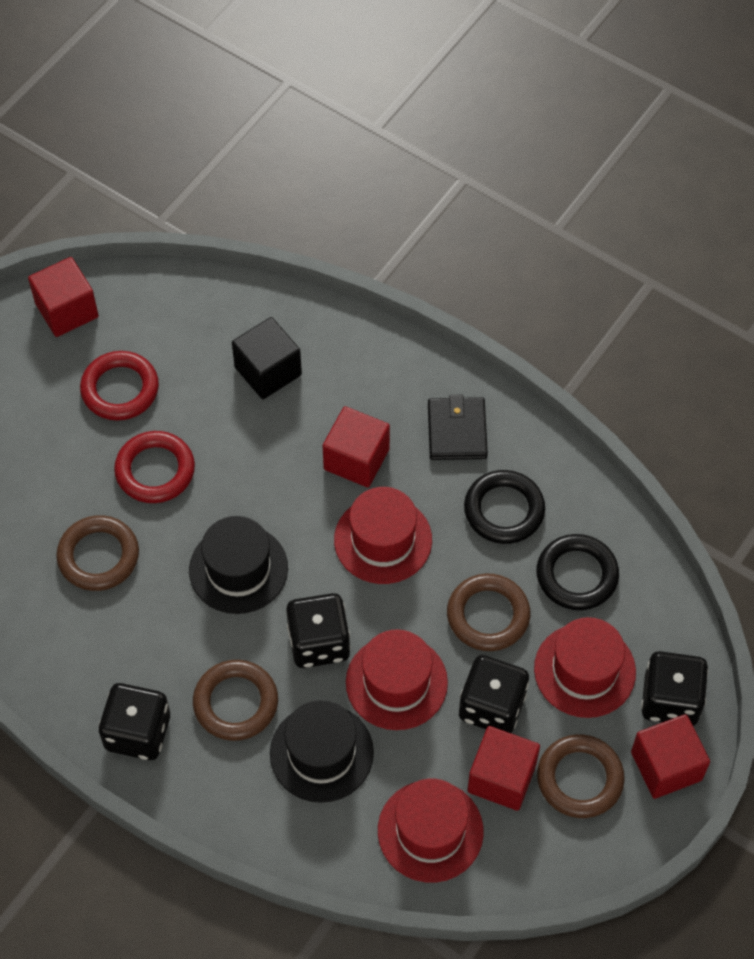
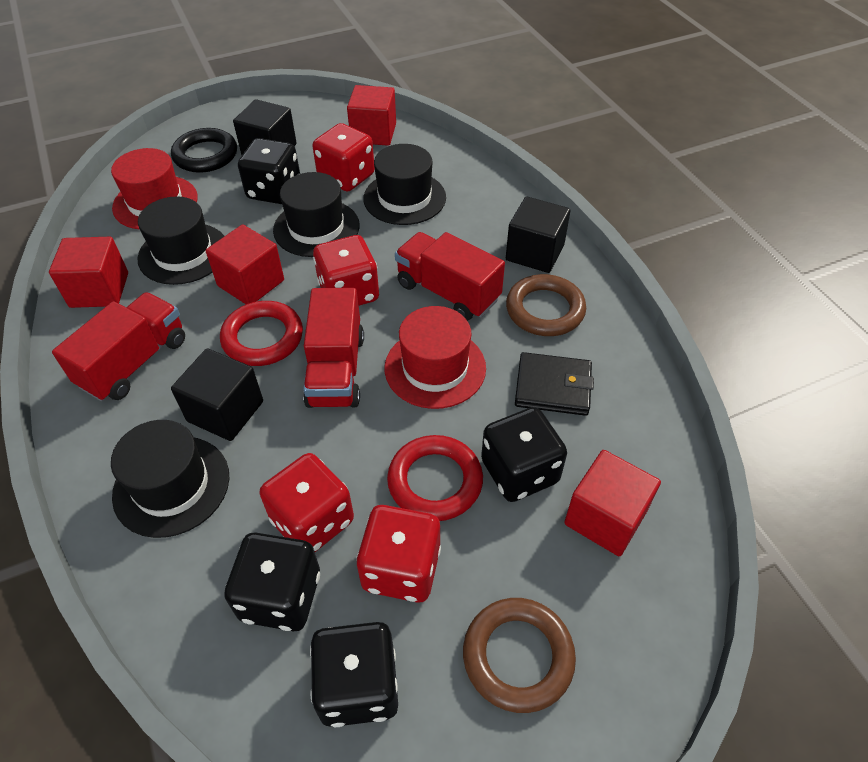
black cube: 1 -> 3
black hat: 2 -> 4
black ring: 2 -> 1
brown ring: 4 -> 2
red dice: 0 -> 4
red hat: 4 -> 2
red truck: 0 -> 3

